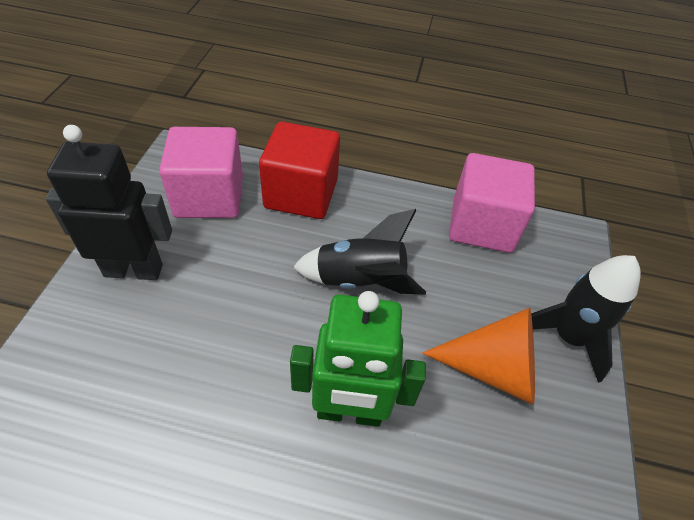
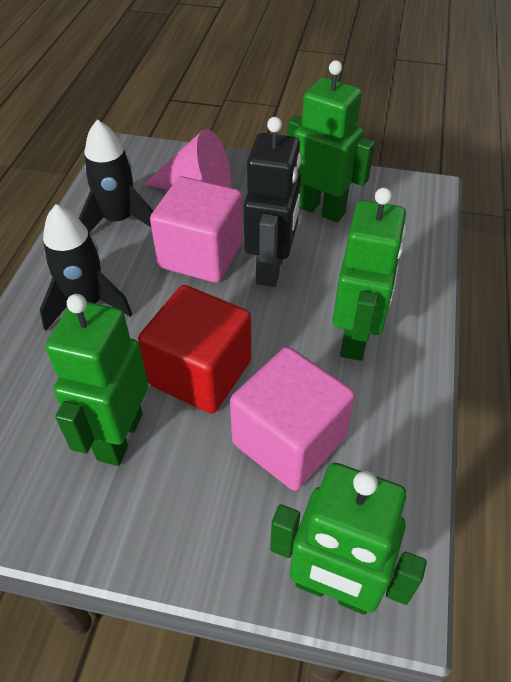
green robot: 1 -> 4
orange cone: 1 -> 0
pink cone: 0 -> 1

